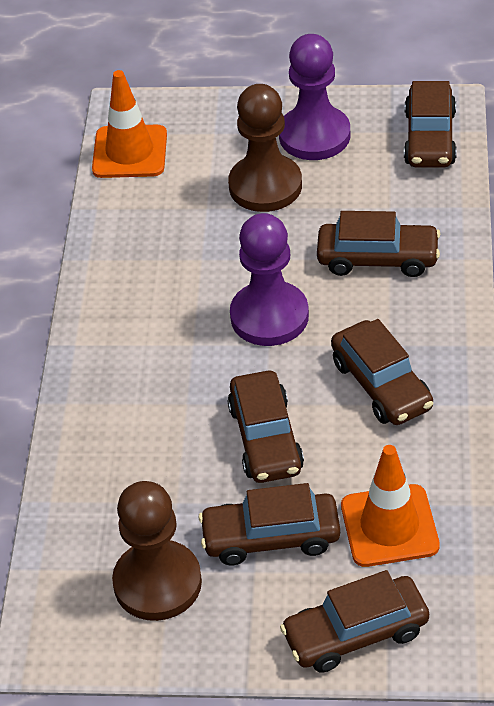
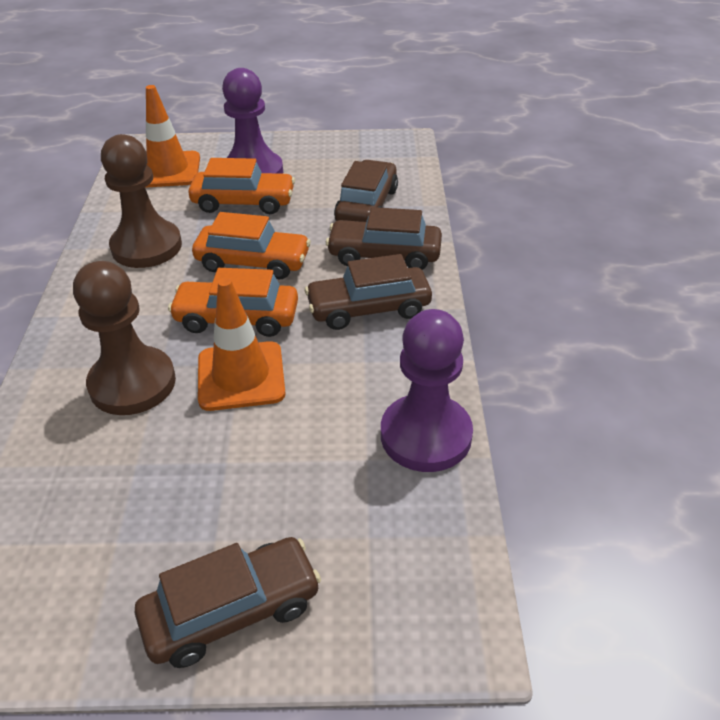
brown car: 6 -> 4
orange car: 0 -> 3

